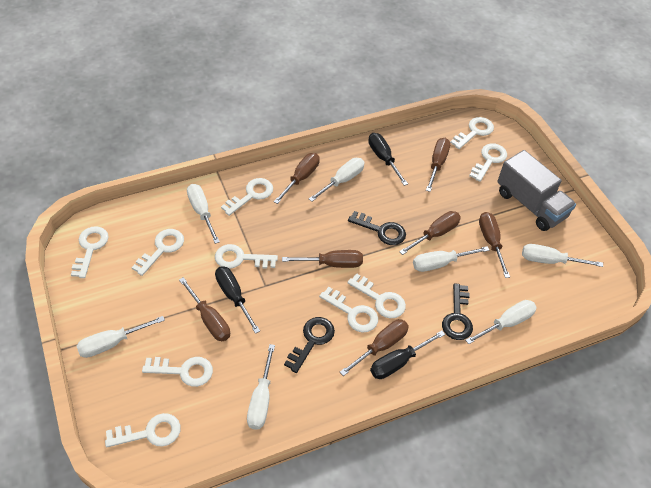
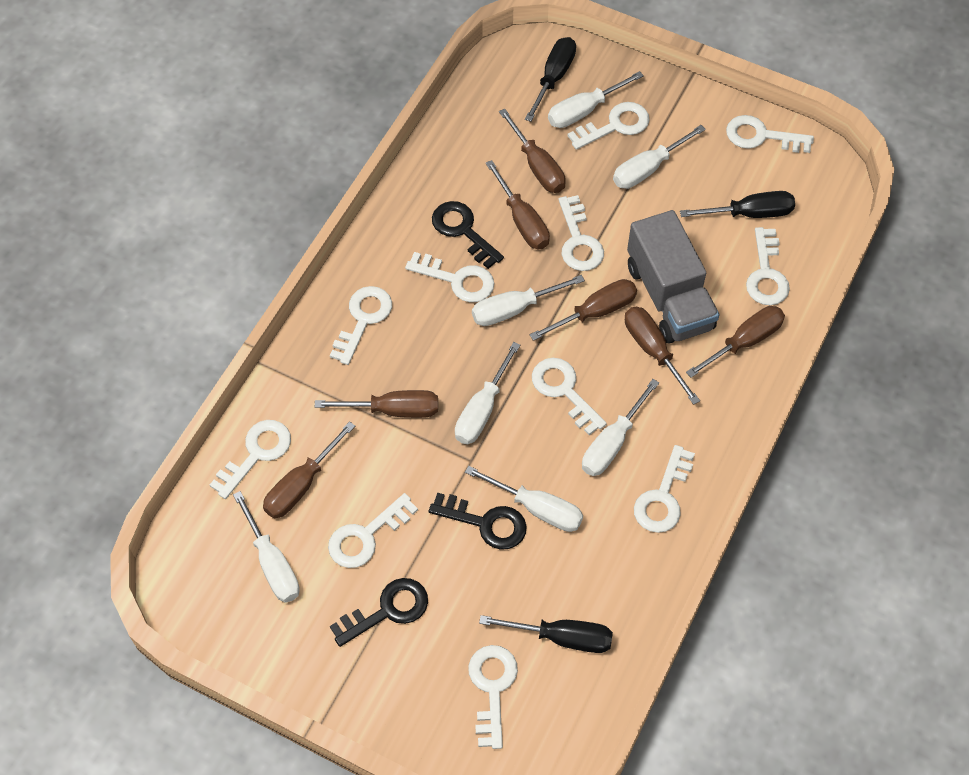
white key: 10 -> 11

